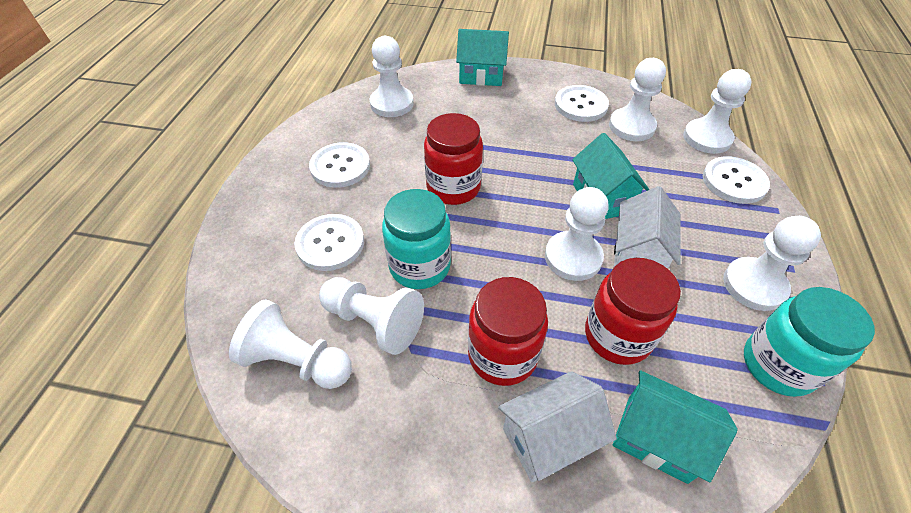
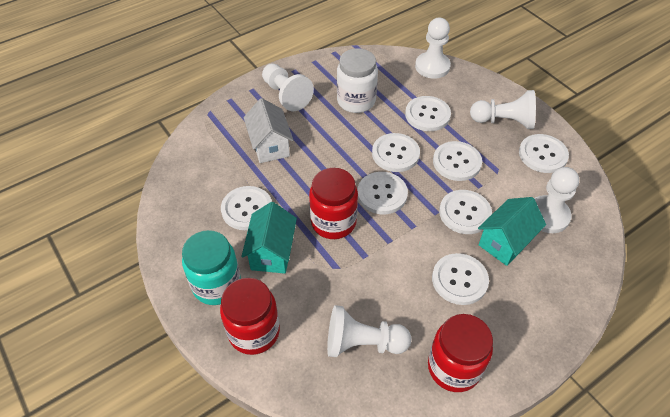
turquoise house: 3 -> 2
turquoise jar: 2 -> 1
white button: 4 -> 8
white house: 2 -> 1
white jar: 0 -> 1
white pawn: 7 -> 5

